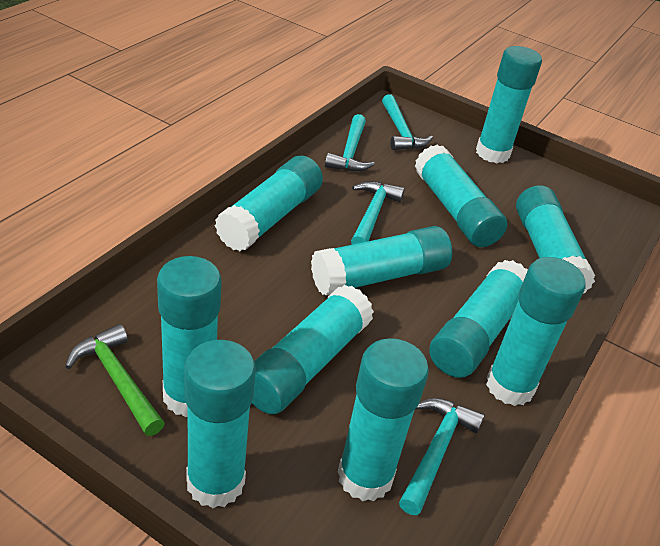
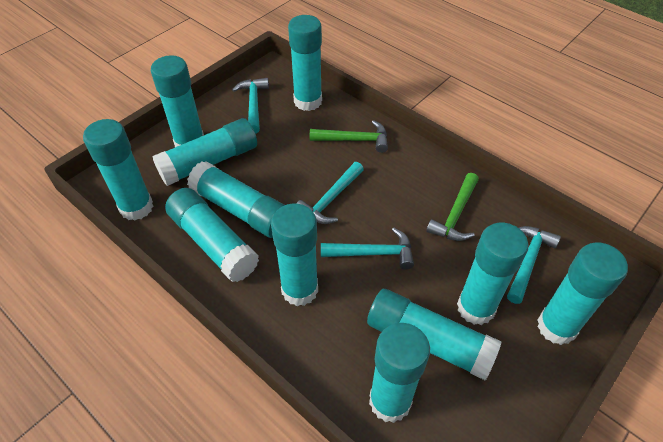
green hammer: 1 -> 2

